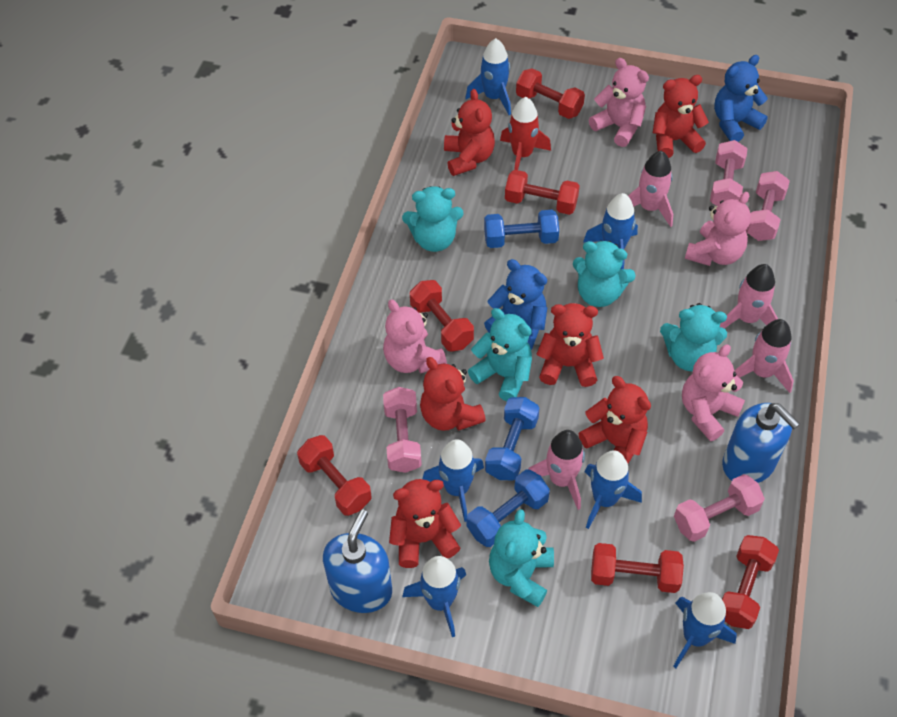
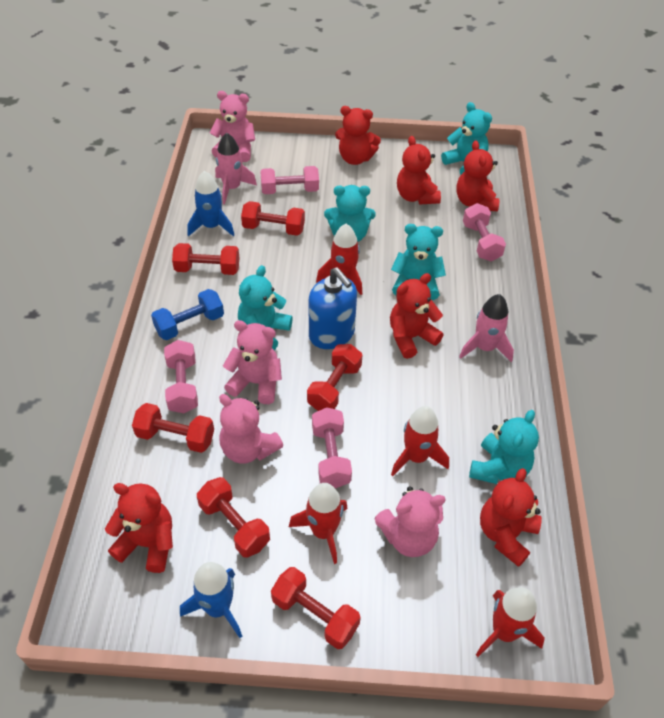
blue dumbbell: 3 -> 1
blue rocket: 6 -> 2
blue soap dispenser: 2 -> 1
blue teddy bear: 2 -> 0
pink rocket: 4 -> 2
red rocket: 1 -> 4

